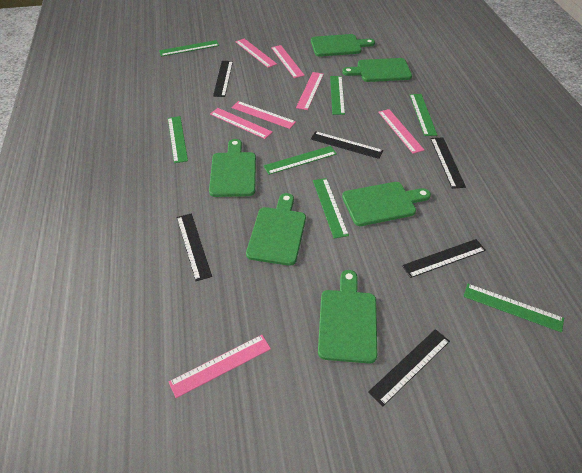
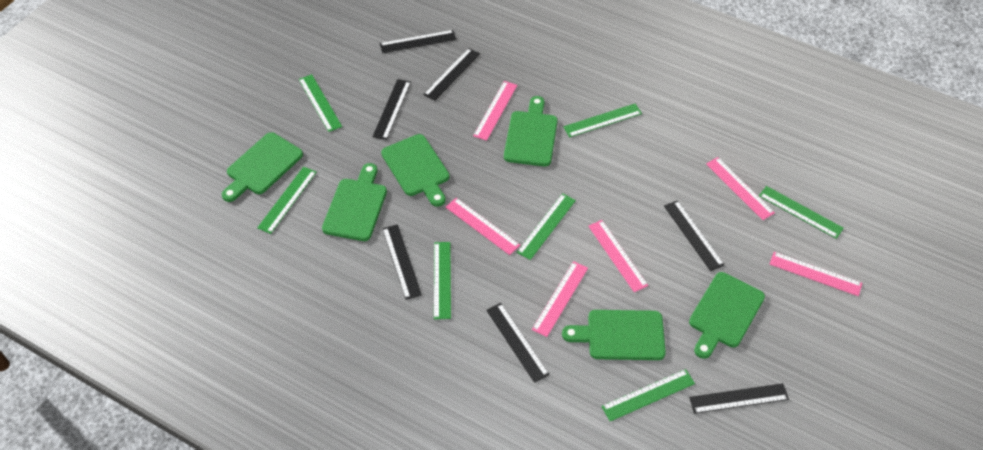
black ruler: 6 -> 7
pink ruler: 7 -> 6

